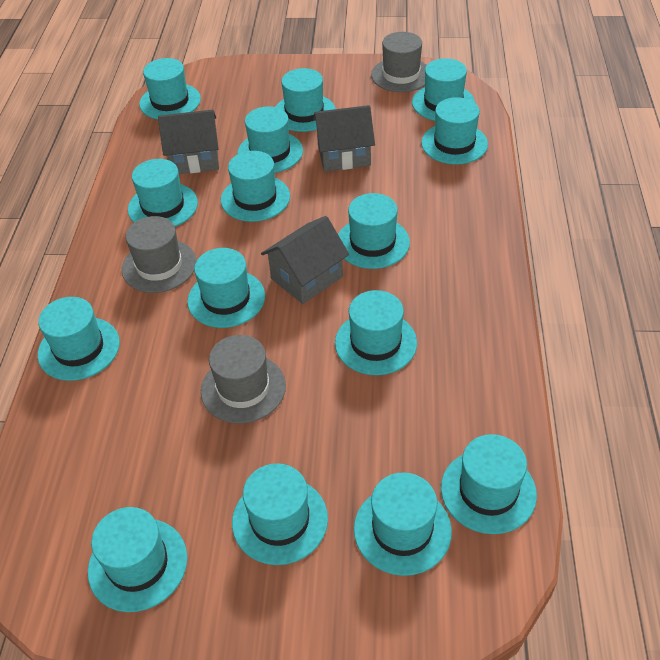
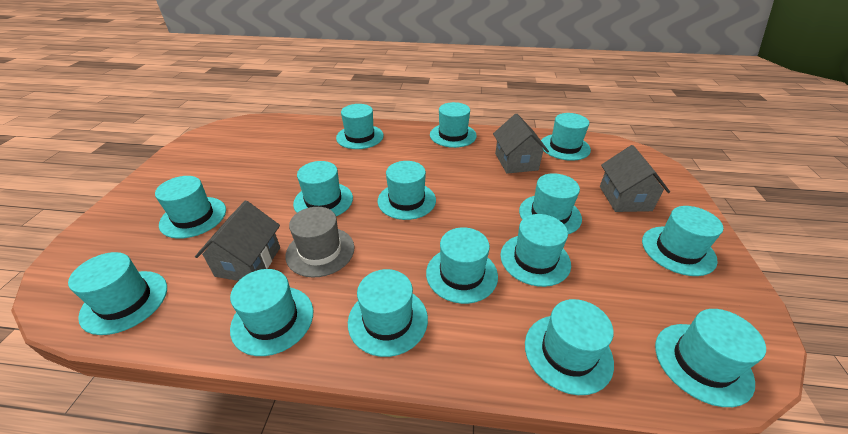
grey hat: 3 -> 1

